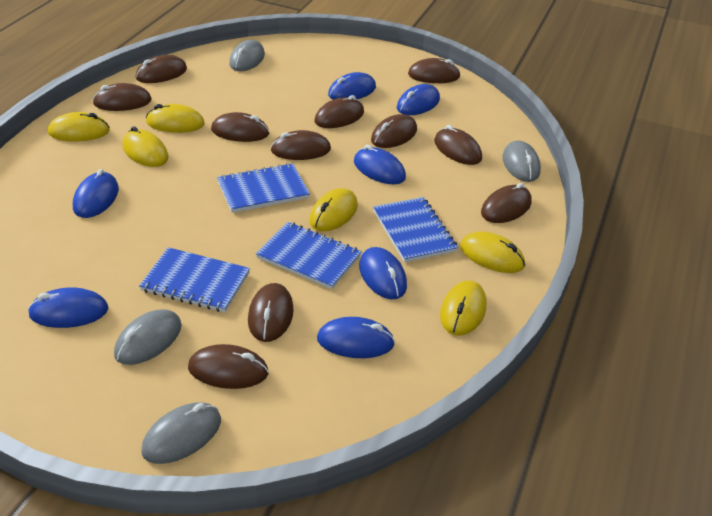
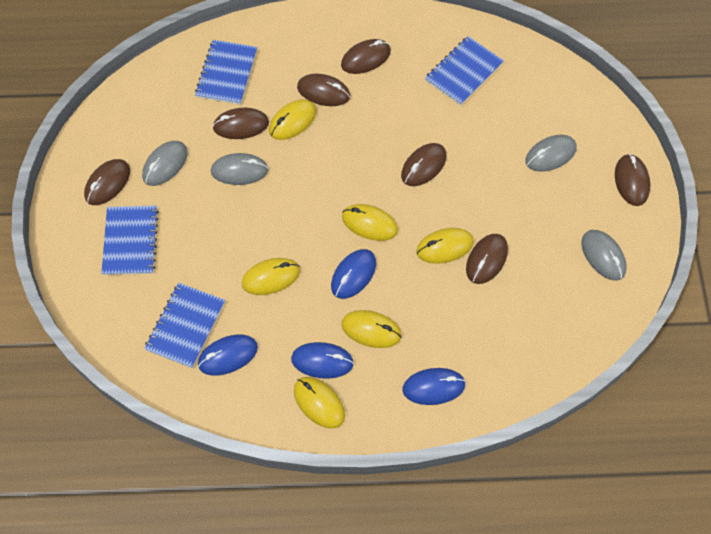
blue mouse: 7 -> 4
brown mouse: 11 -> 7

